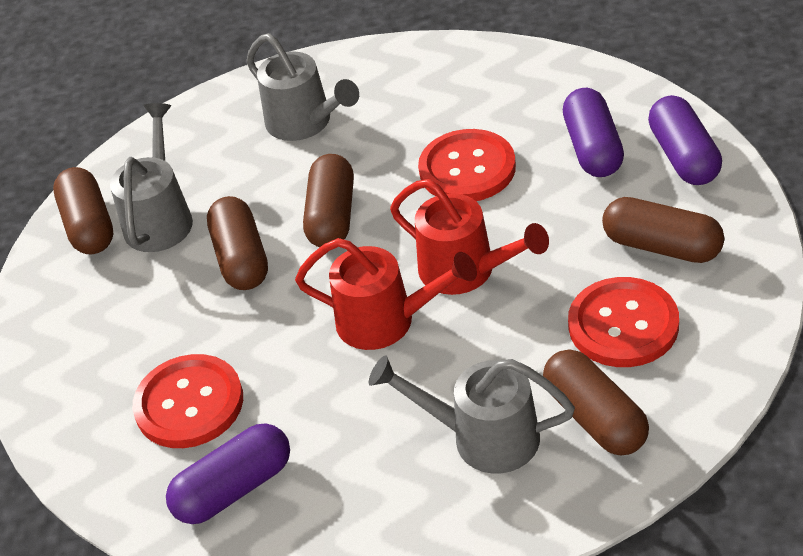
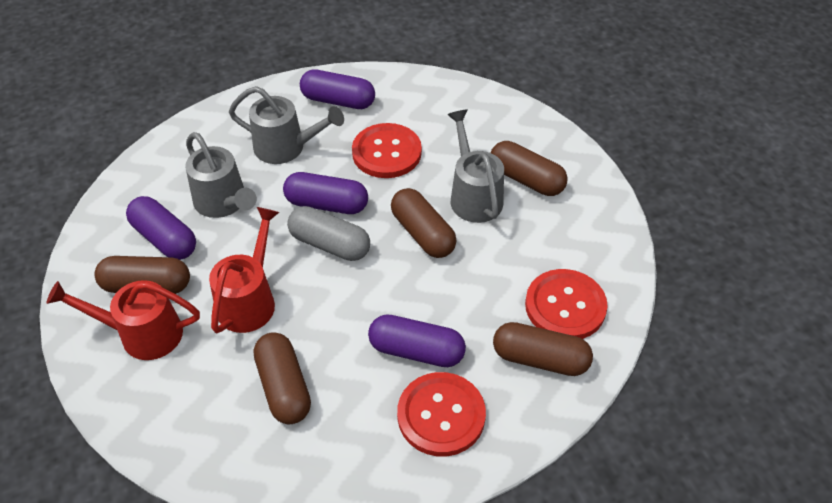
grey capsule: 0 -> 1
purple capsule: 3 -> 4

